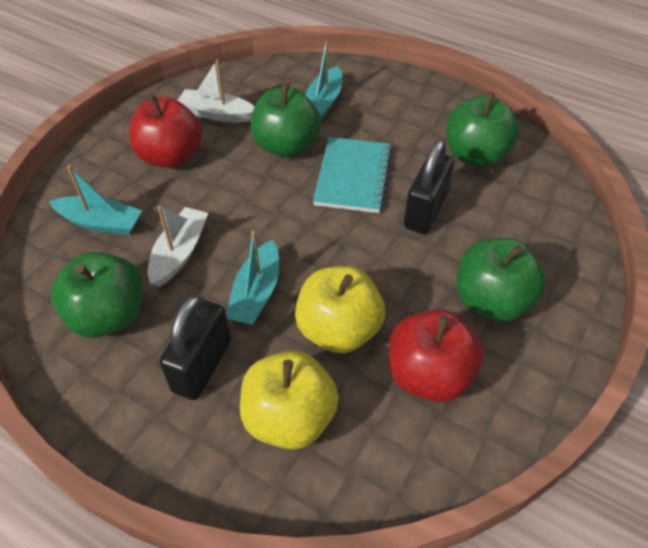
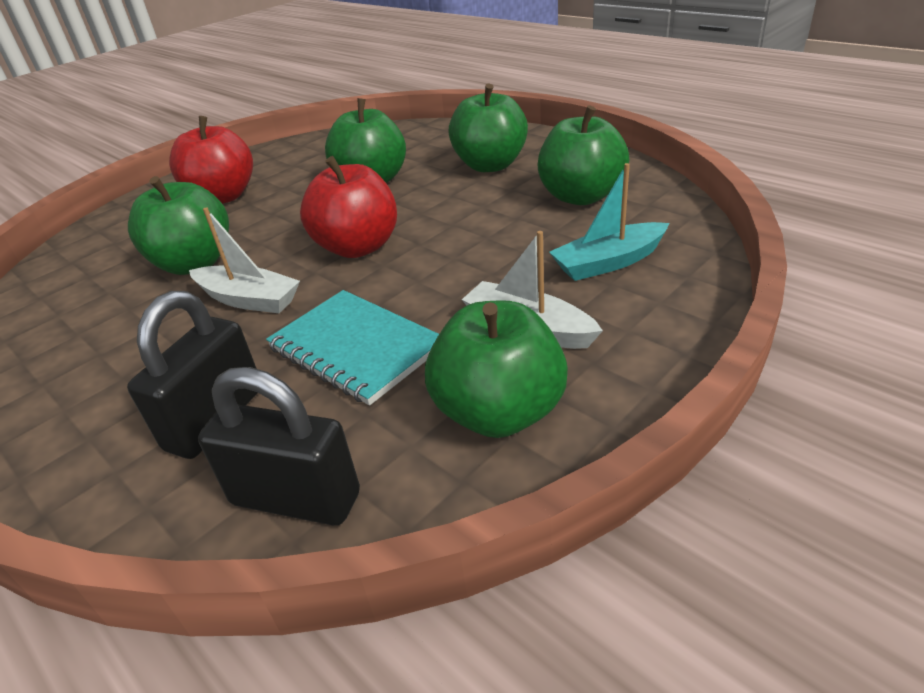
green apple: 4 -> 5
turquoise boat: 3 -> 1
yellow apple: 2 -> 0

